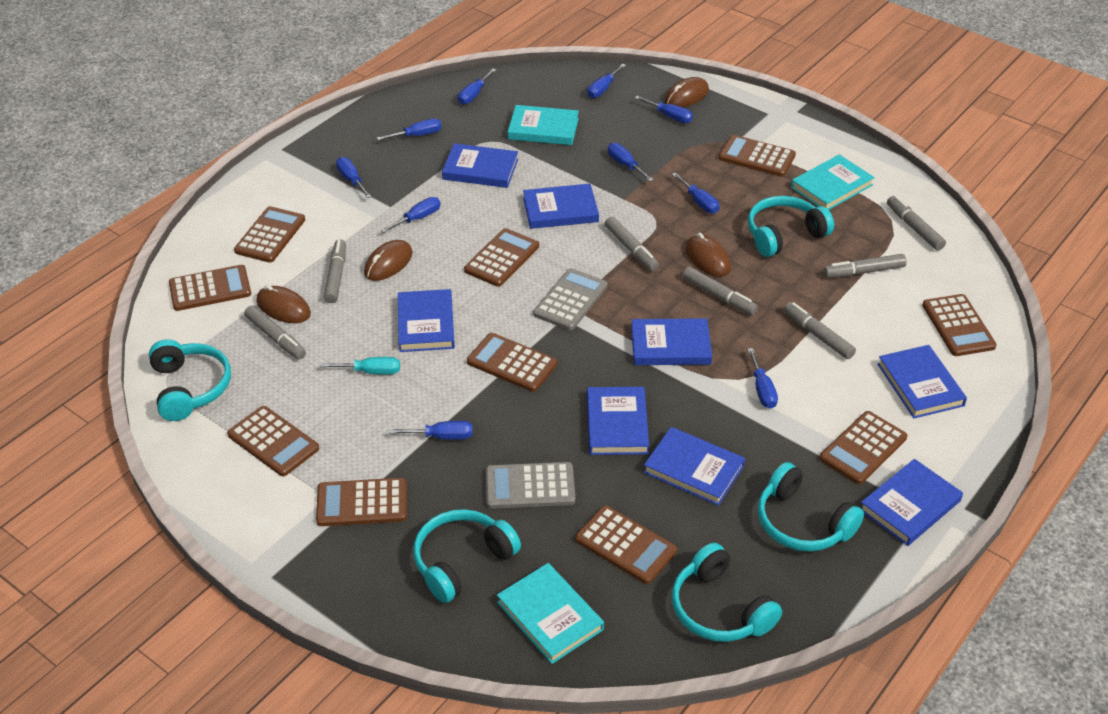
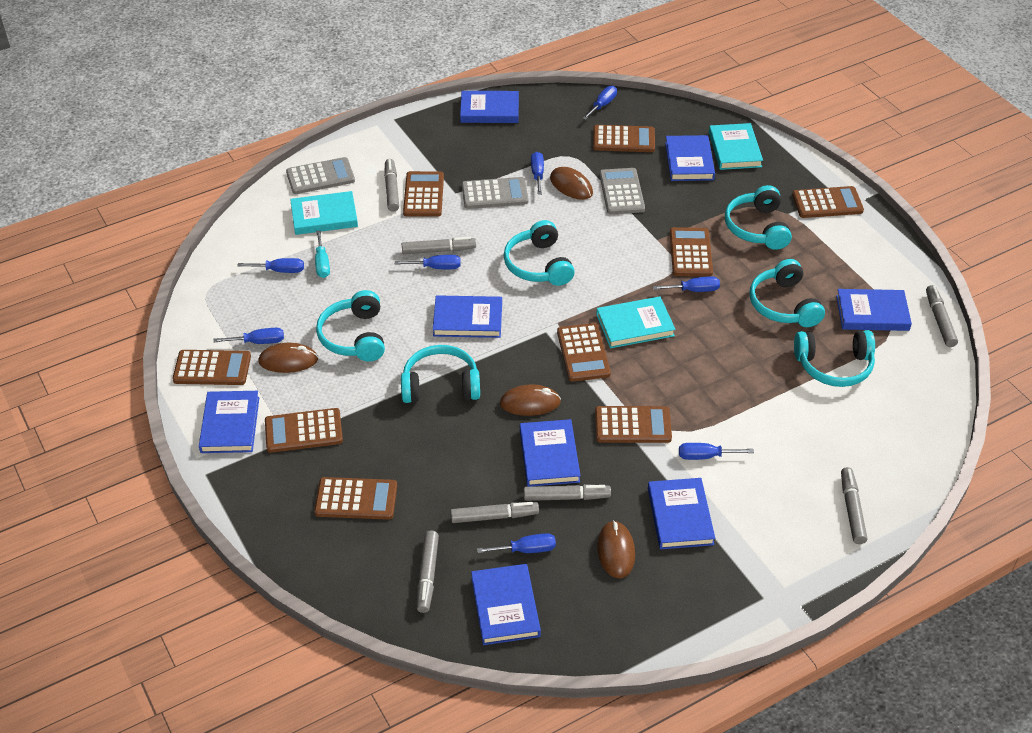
blue screwdriver: 10 -> 8
brown calculator: 10 -> 9
grey calculator: 2 -> 3
turquoise headphones: 5 -> 6

